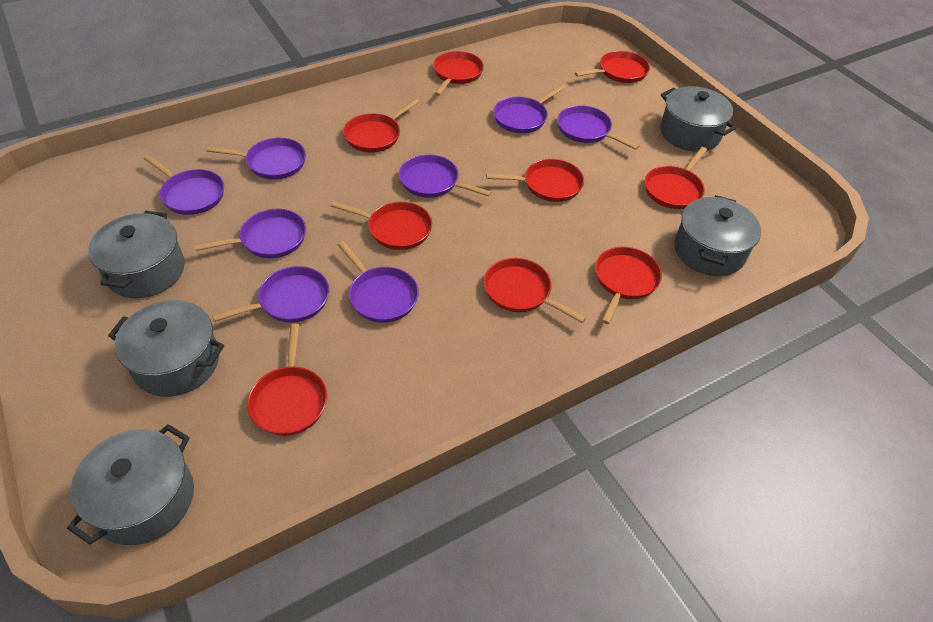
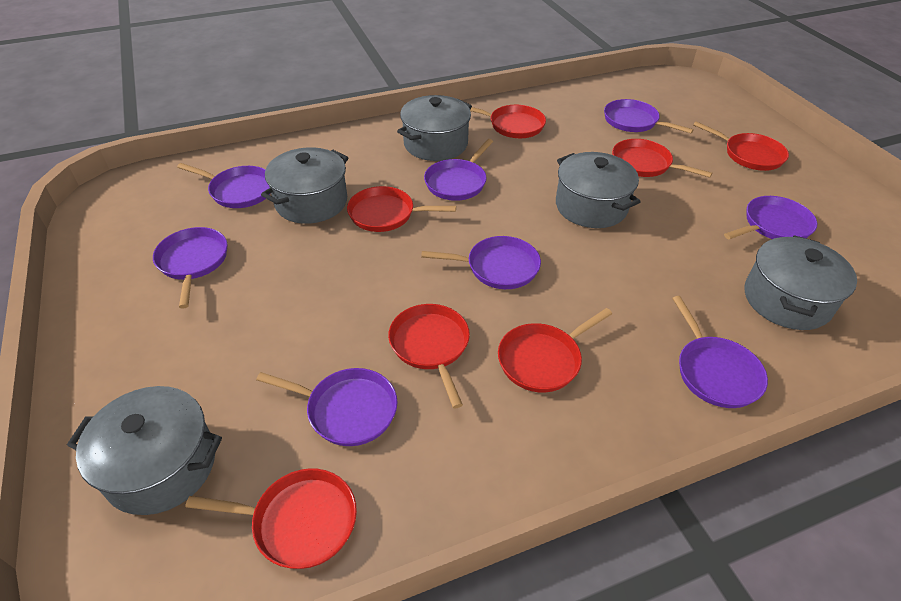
red pan: 9 -> 7

